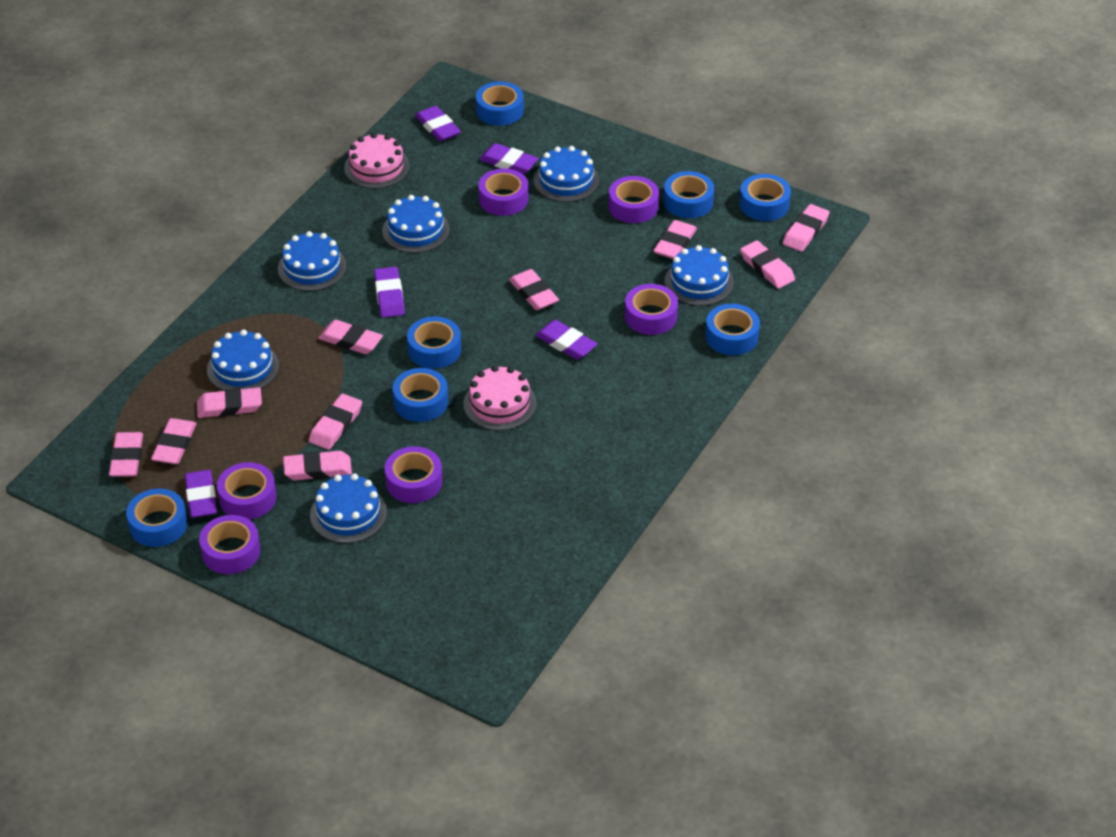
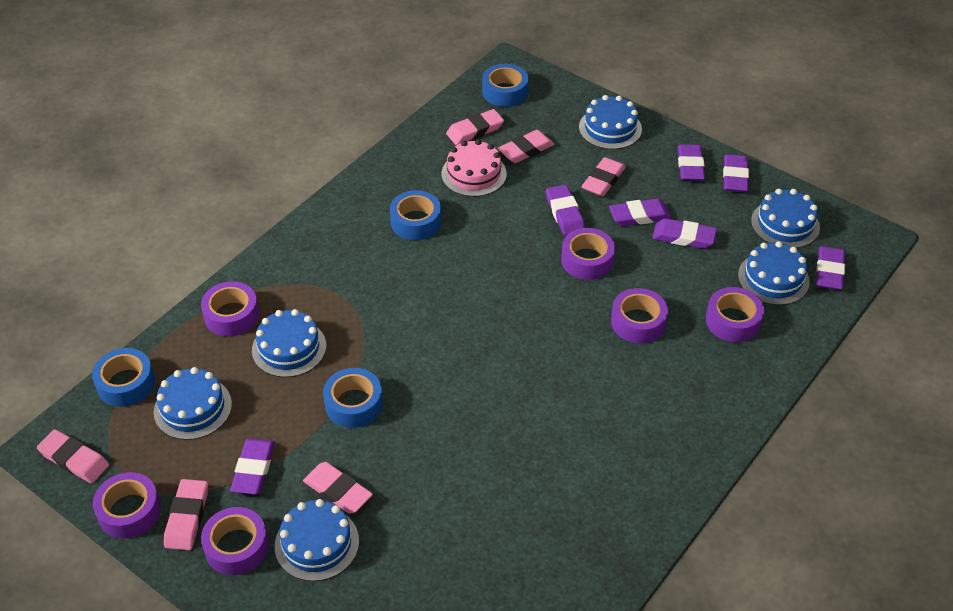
blue tape: 7 -> 4
pink cake: 2 -> 1
pink eraser: 10 -> 6
purple eraser: 5 -> 7

